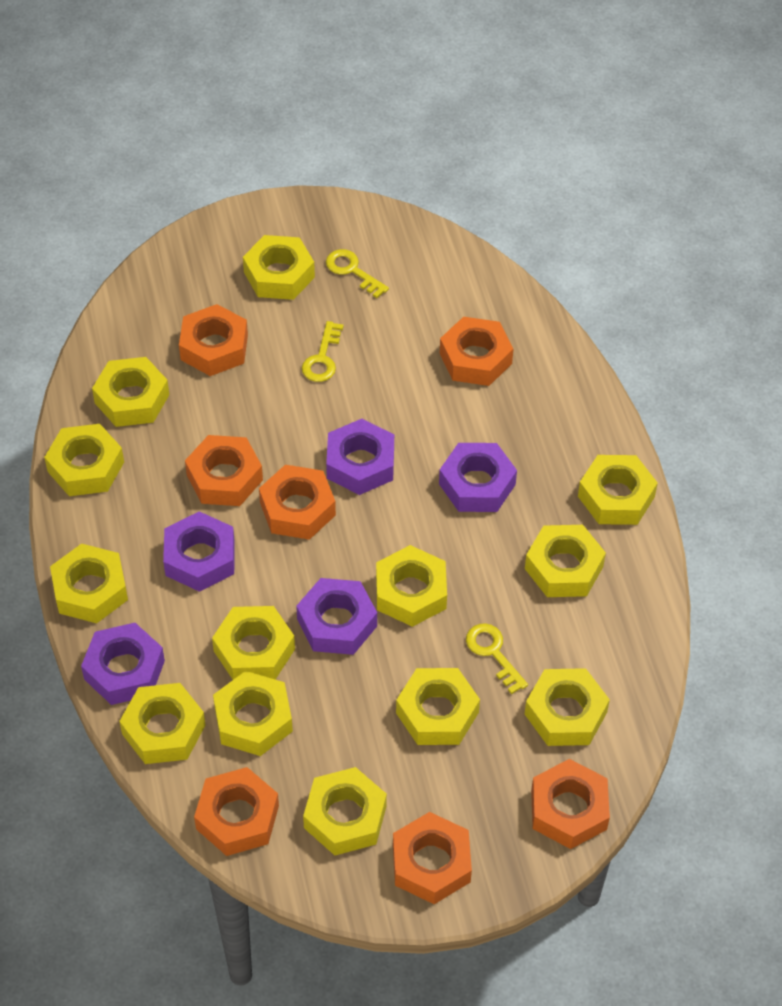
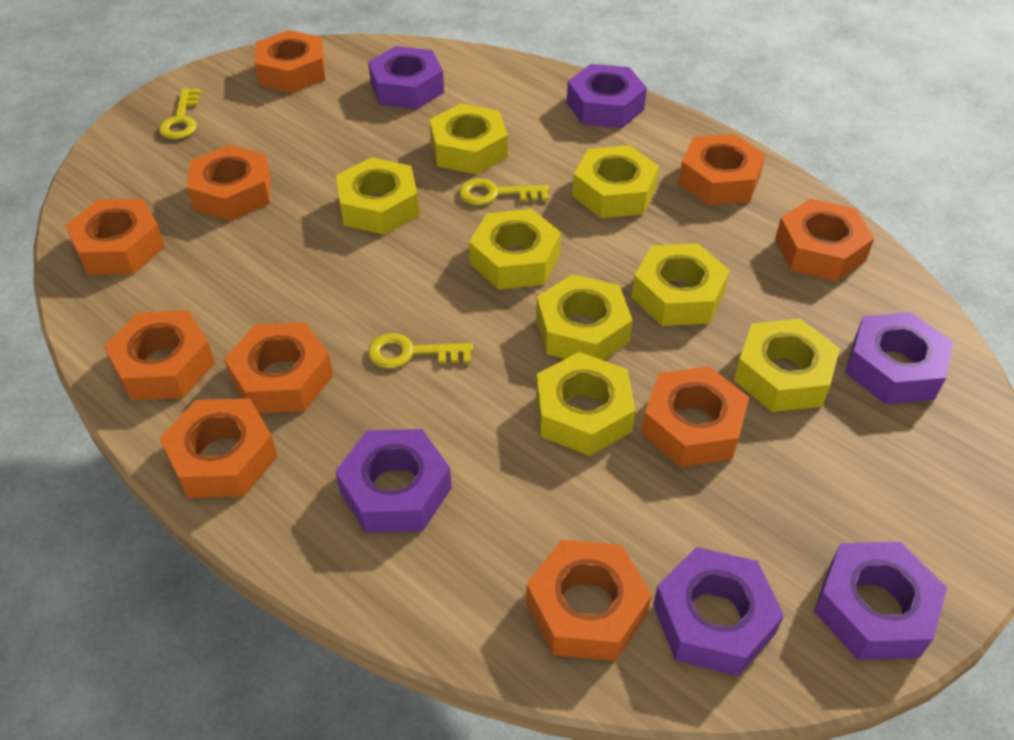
orange nut: 7 -> 10
purple nut: 5 -> 6
yellow nut: 13 -> 8

